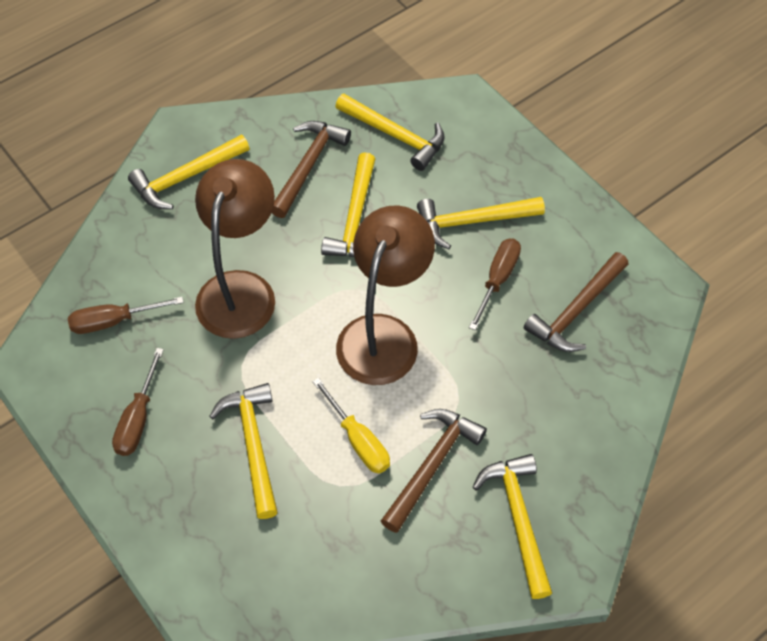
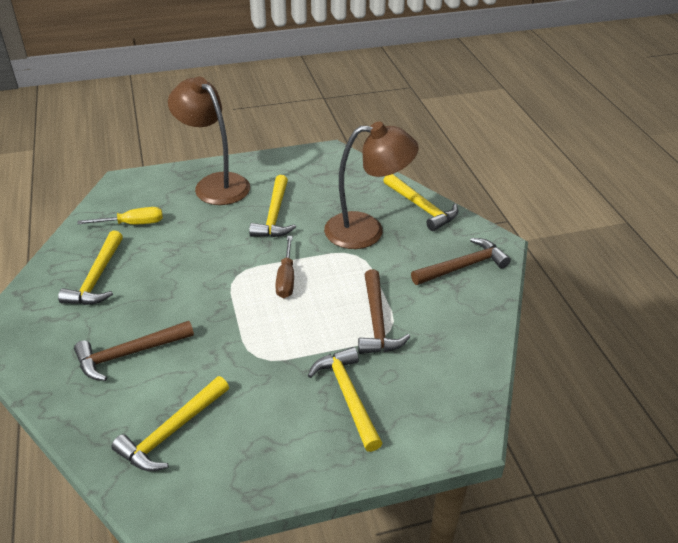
brown screwdriver: 3 -> 1
yellow hammer: 6 -> 5

